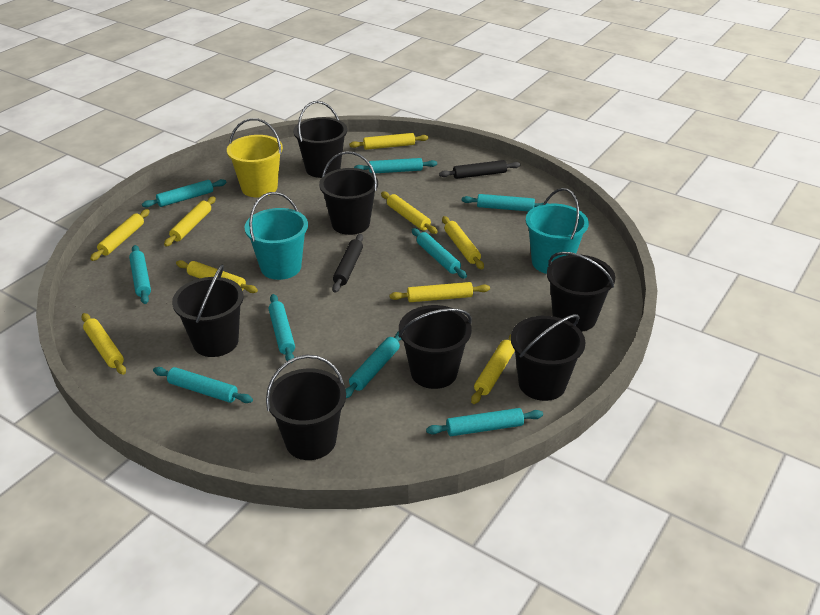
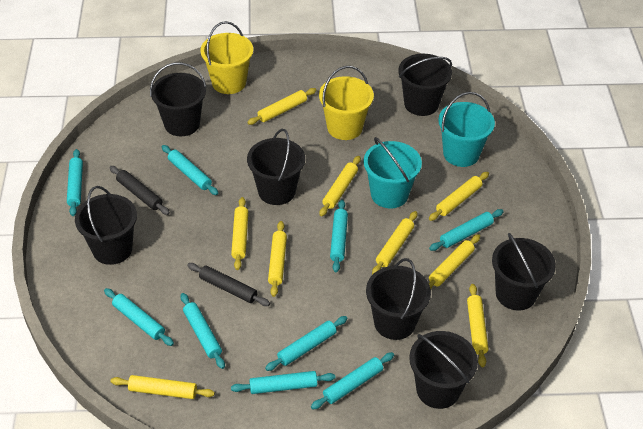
yellow bucket: 1 -> 2

